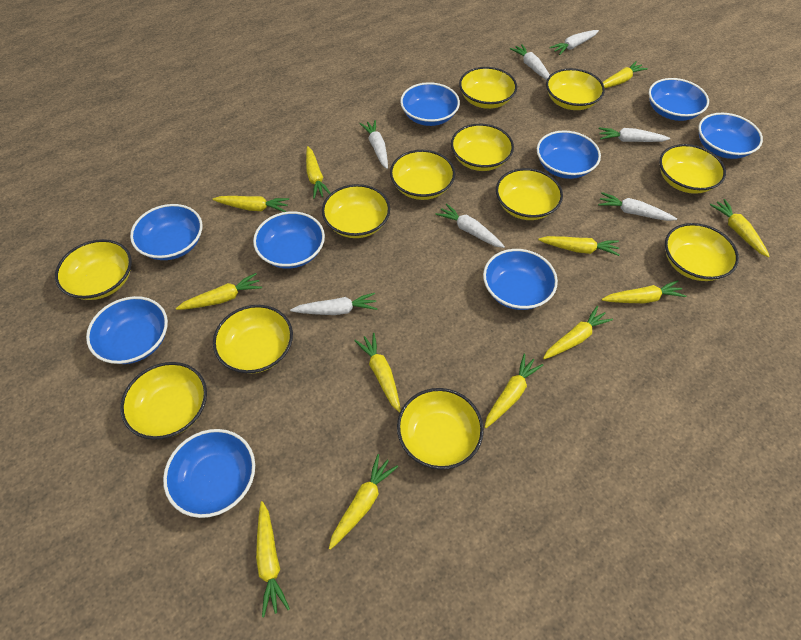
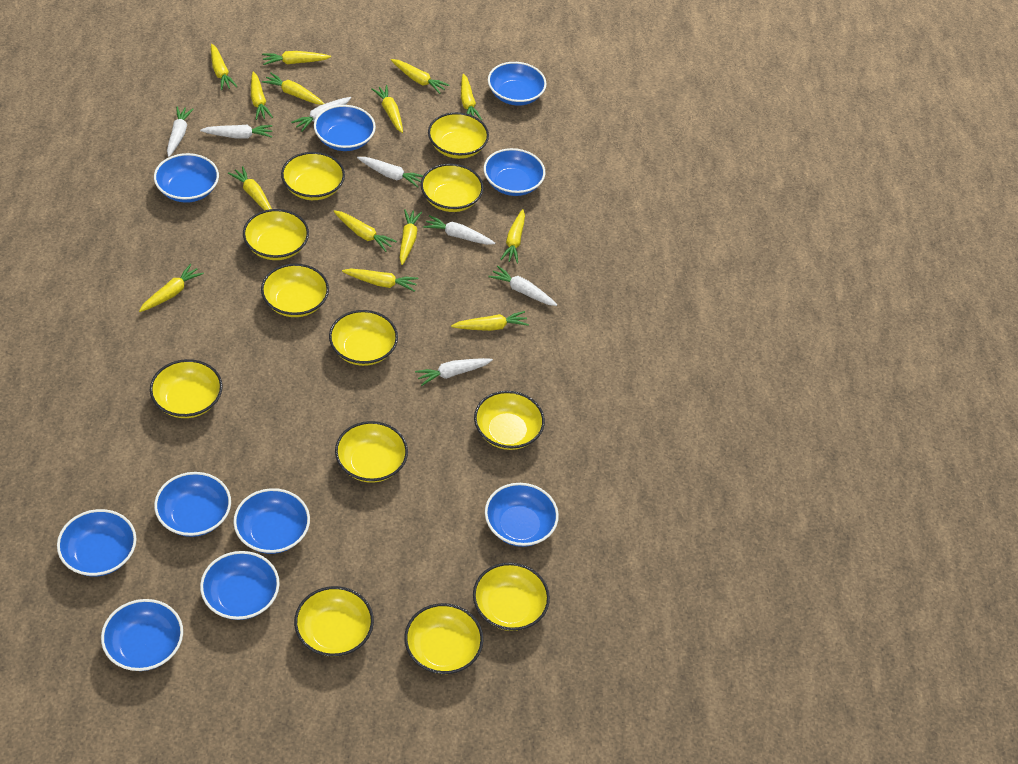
blue bowl: 9 -> 10
yellow carrot: 12 -> 14

